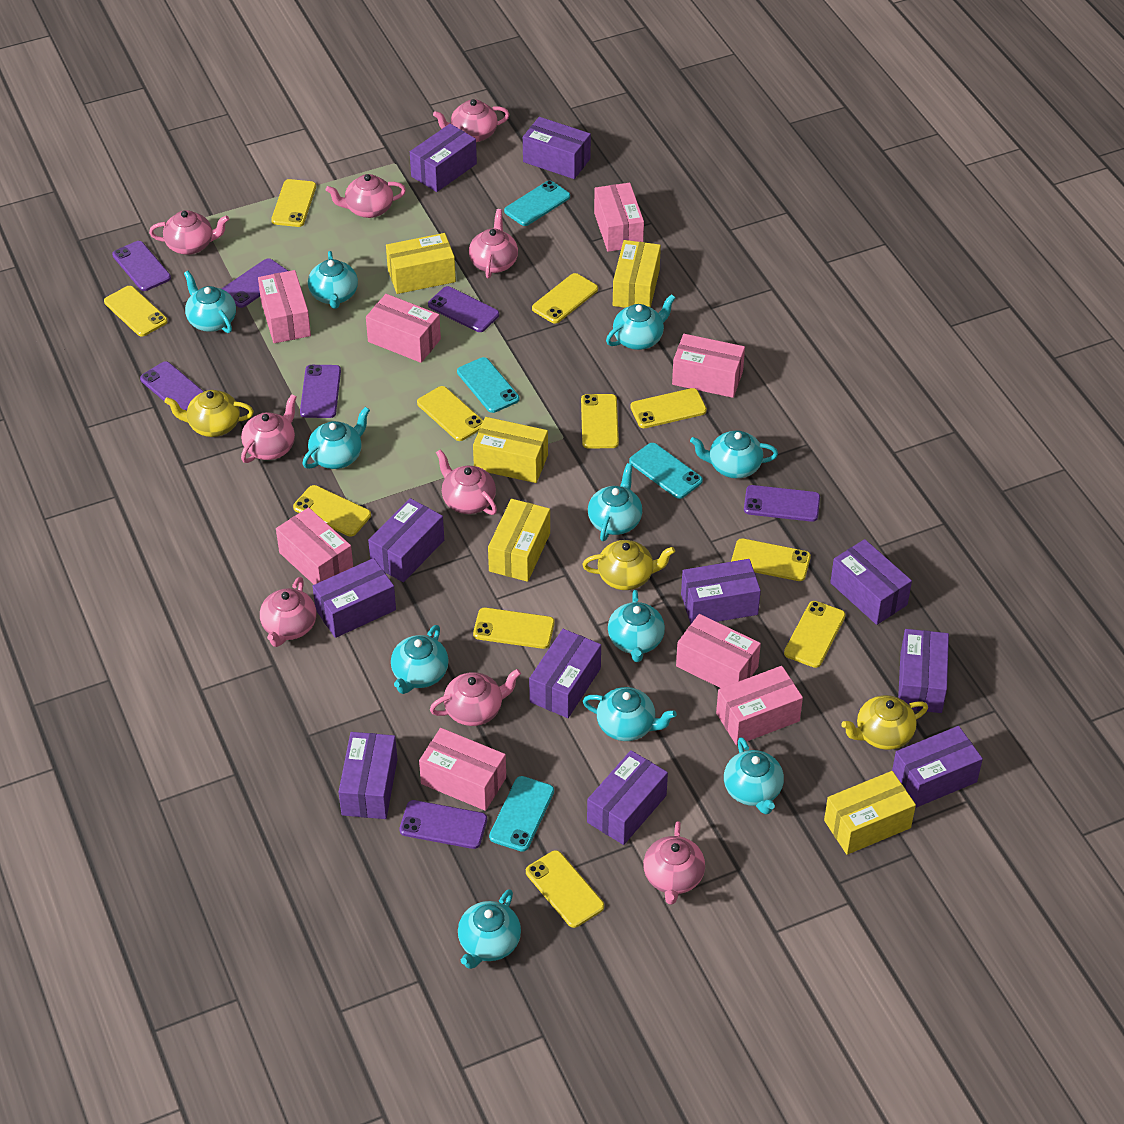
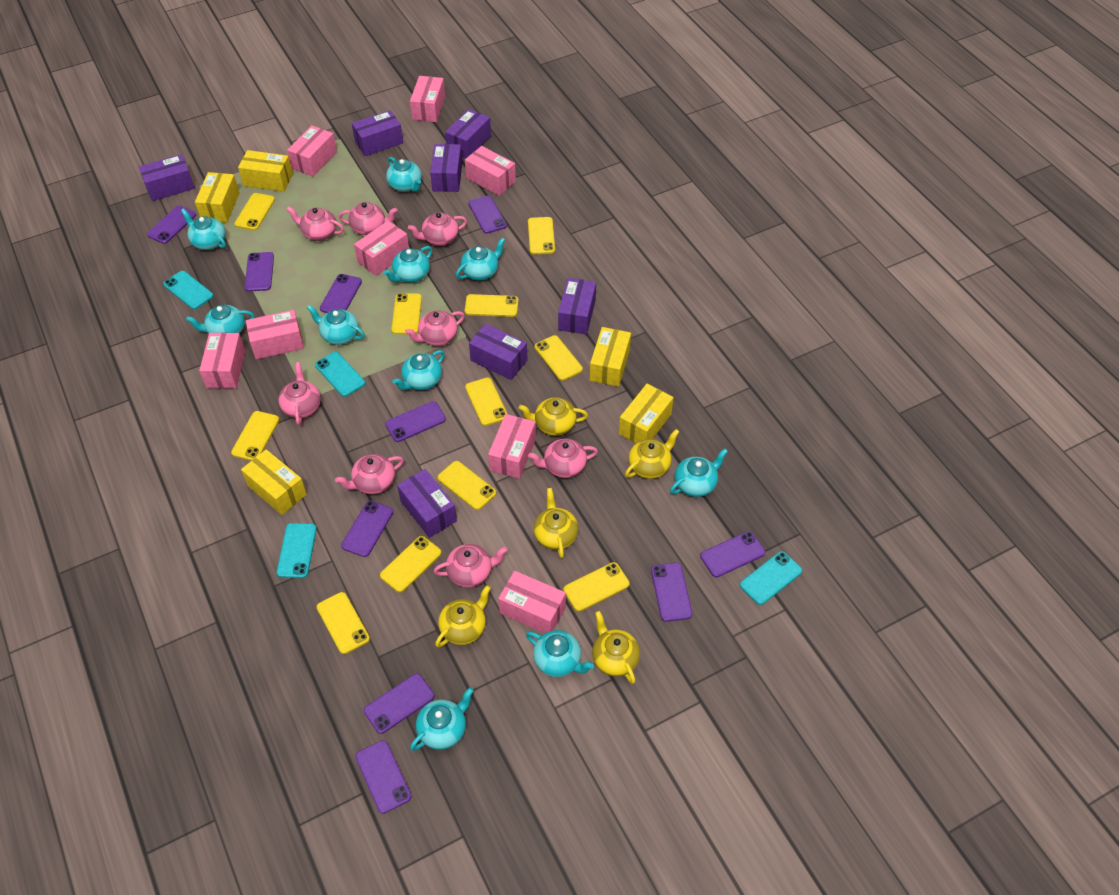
pink teapot: 9 -> 8
purple box: 11 -> 7
purple phone: 7 -> 10
turquoise teapot: 11 -> 10
yellow teapot: 3 -> 5

